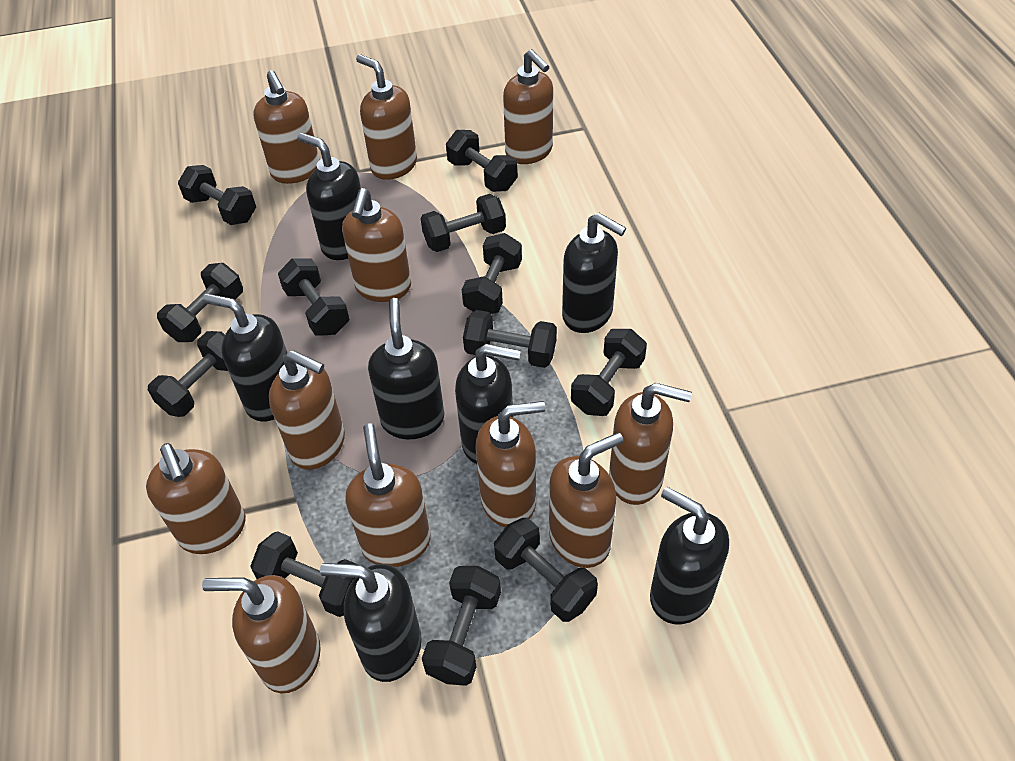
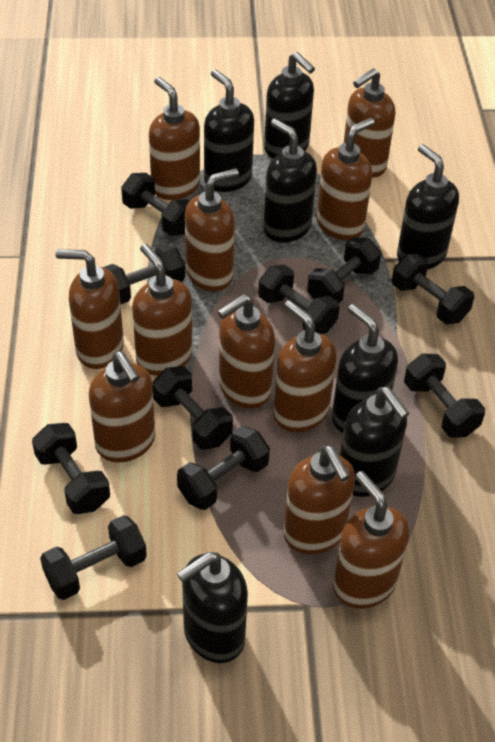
black dumbbell: 12 -> 10

